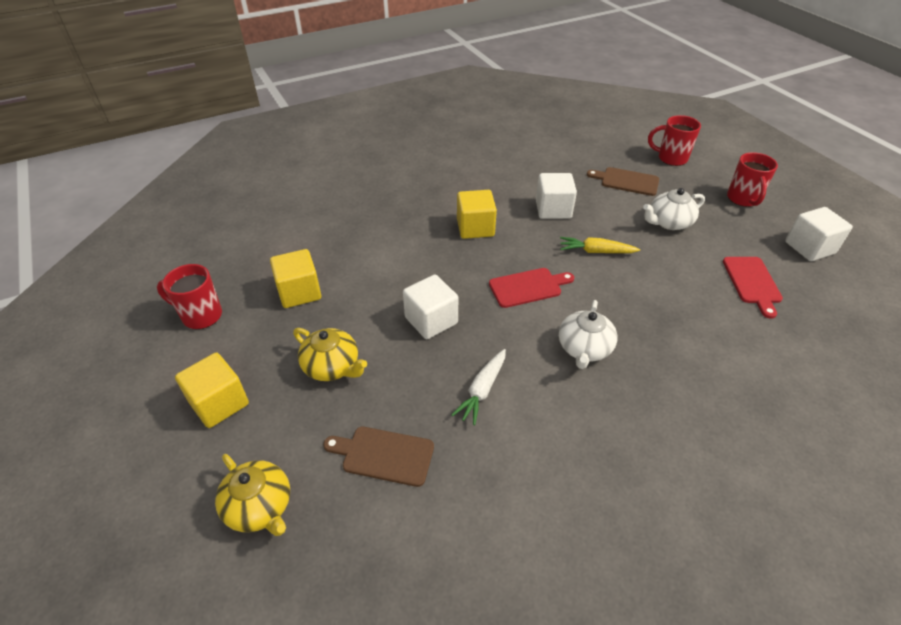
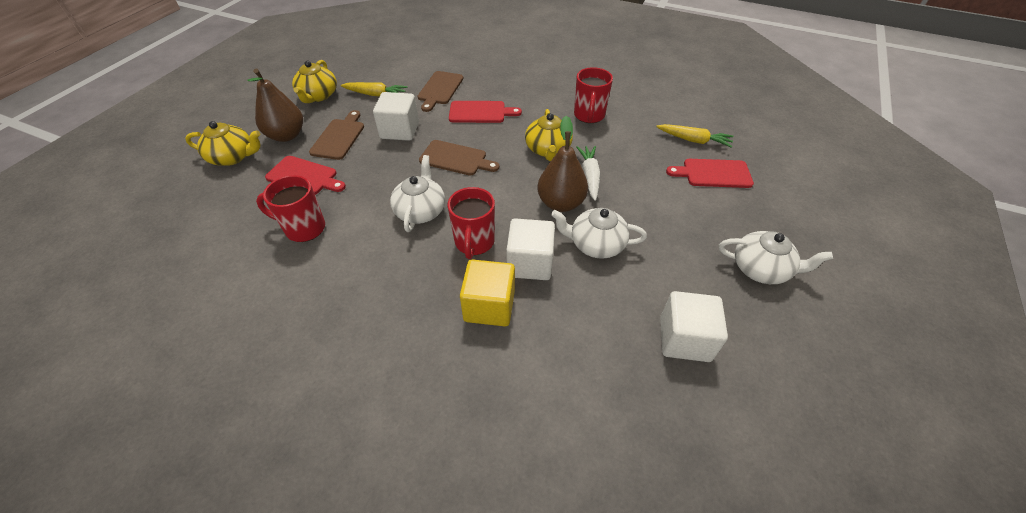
brown cutting board: 2 -> 3
brown pear: 0 -> 2
red cutting board: 2 -> 3
white teapot: 2 -> 3
yellow carrot: 1 -> 2
yellow cube: 3 -> 1
yellow teapot: 2 -> 3

